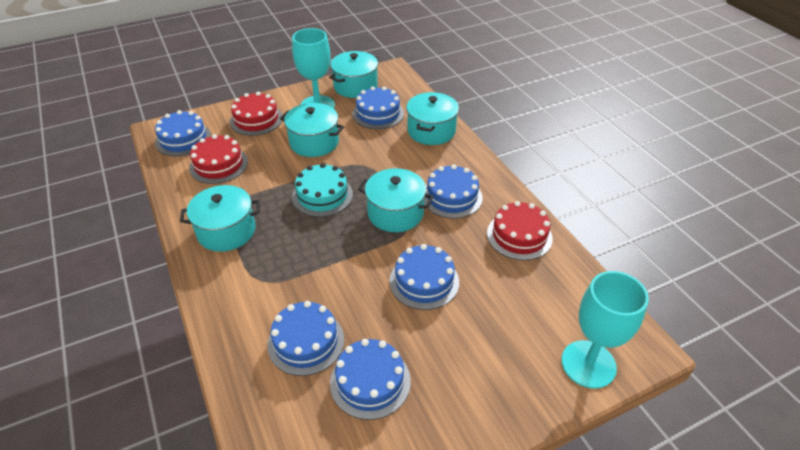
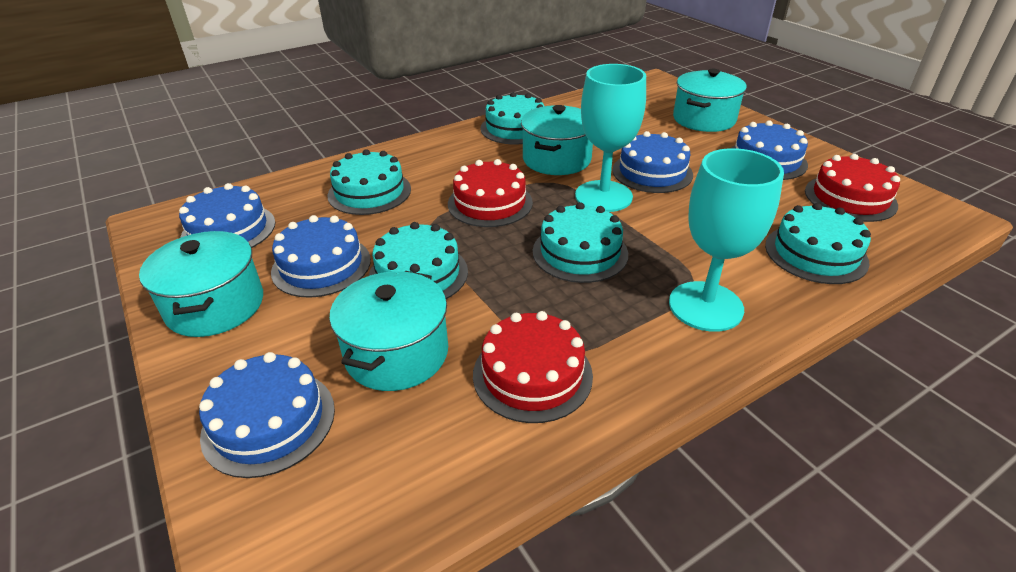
blue cake: 6 -> 5
turquoise cake: 1 -> 5
turquoise pot: 5 -> 4

